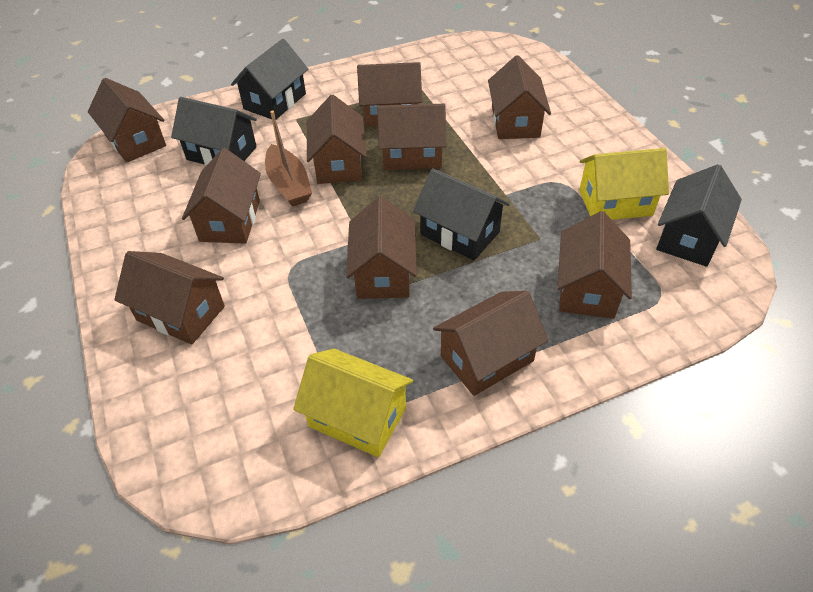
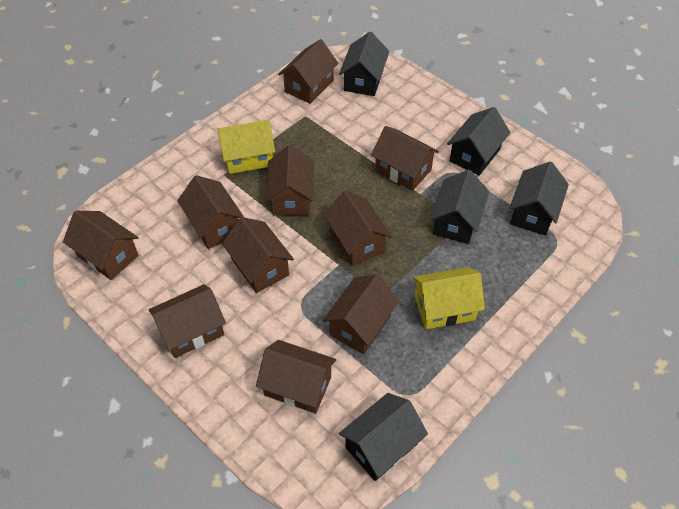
black house: 4 -> 5
brown boat: 1 -> 0

